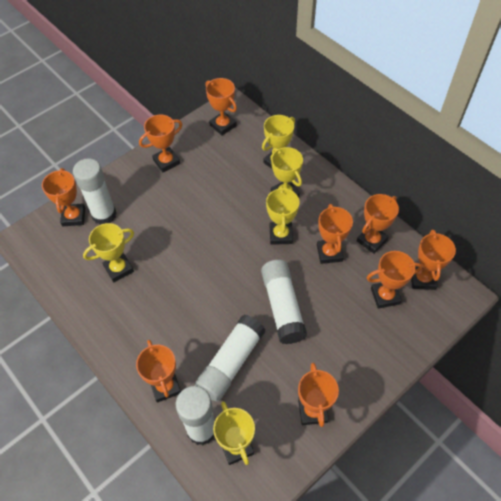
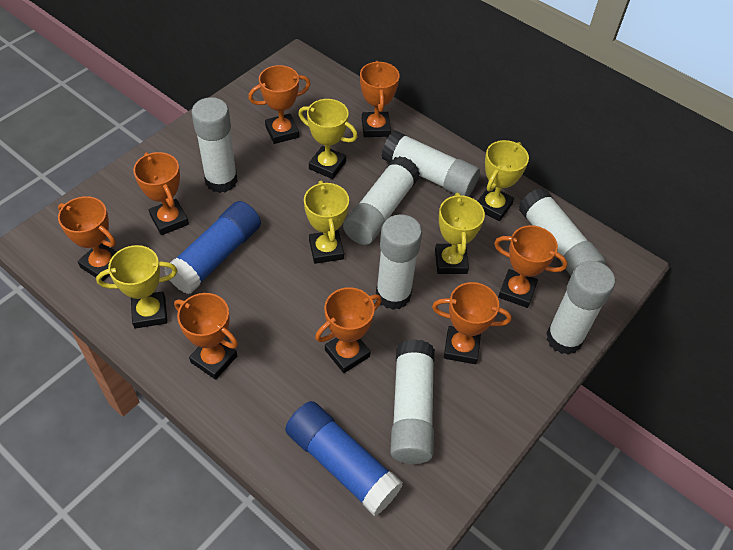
blue glue stick: 0 -> 2
orange trophy: 9 -> 8
white glue stick: 4 -> 7

